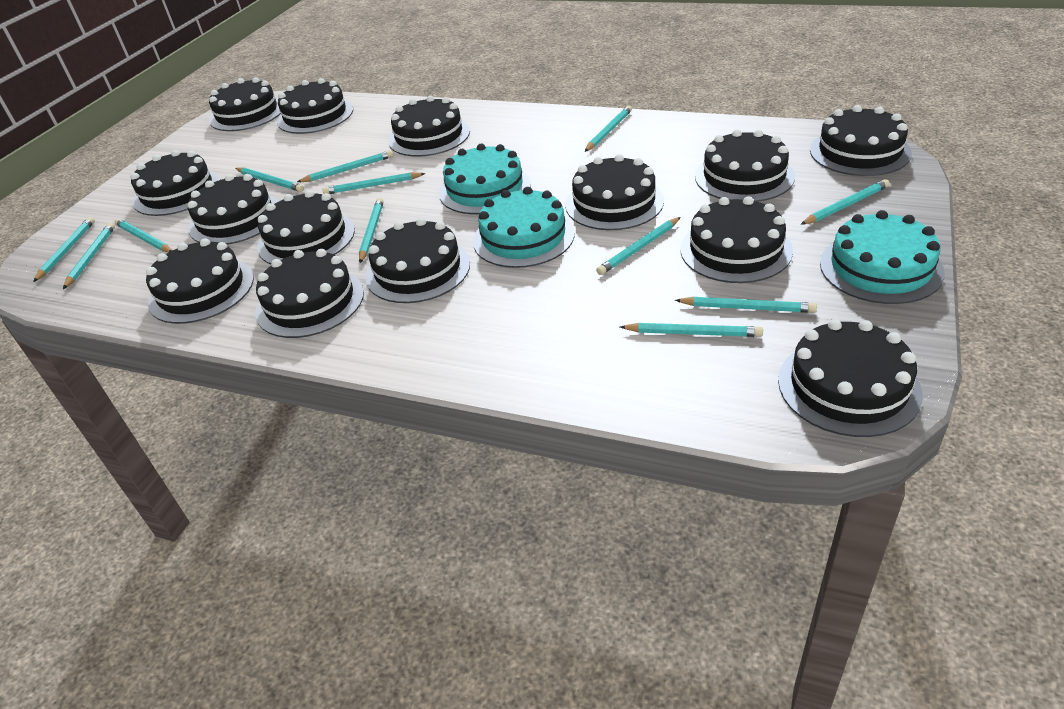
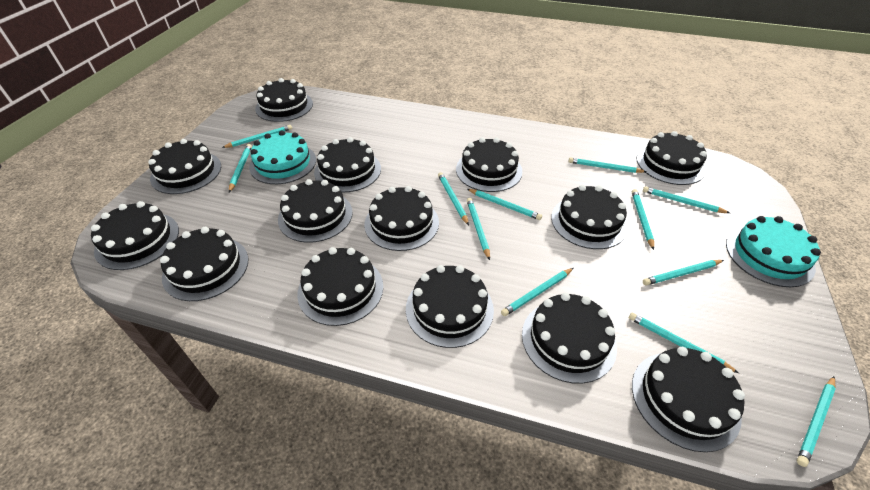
turquoise cake: 3 -> 2

